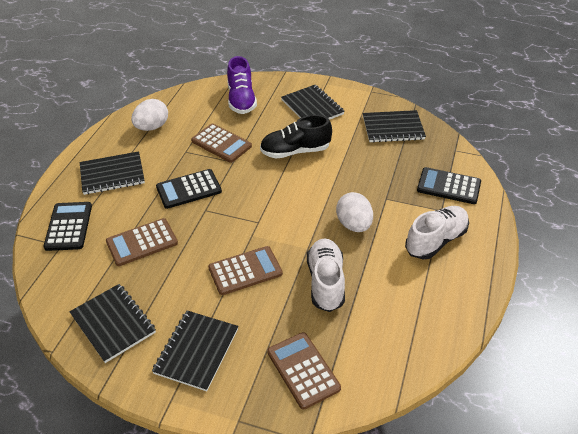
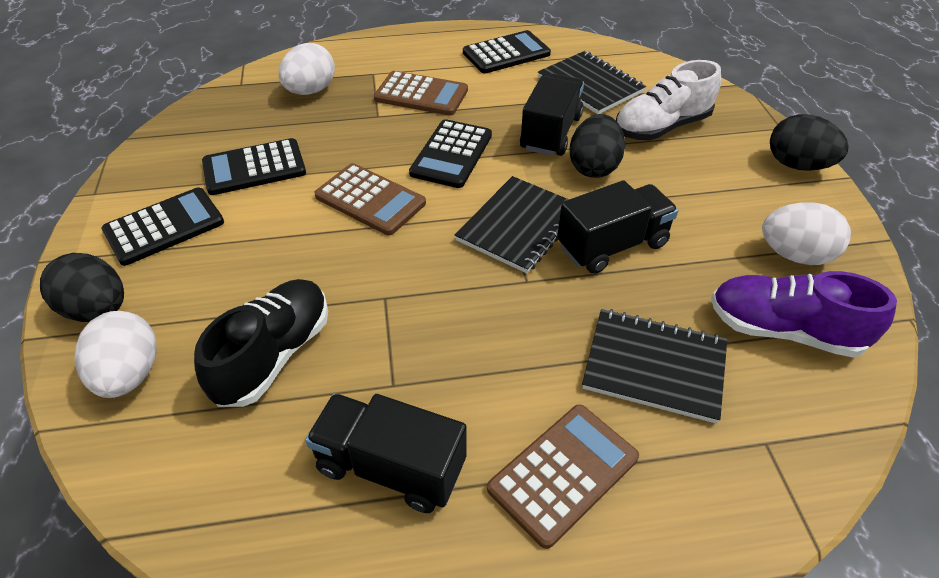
black calculator: 3 -> 4
black egg: 0 -> 3
black notebook: 5 -> 3
black truck: 0 -> 3
brown calculator: 4 -> 3
white egg: 2 -> 3
white shoe: 2 -> 1

